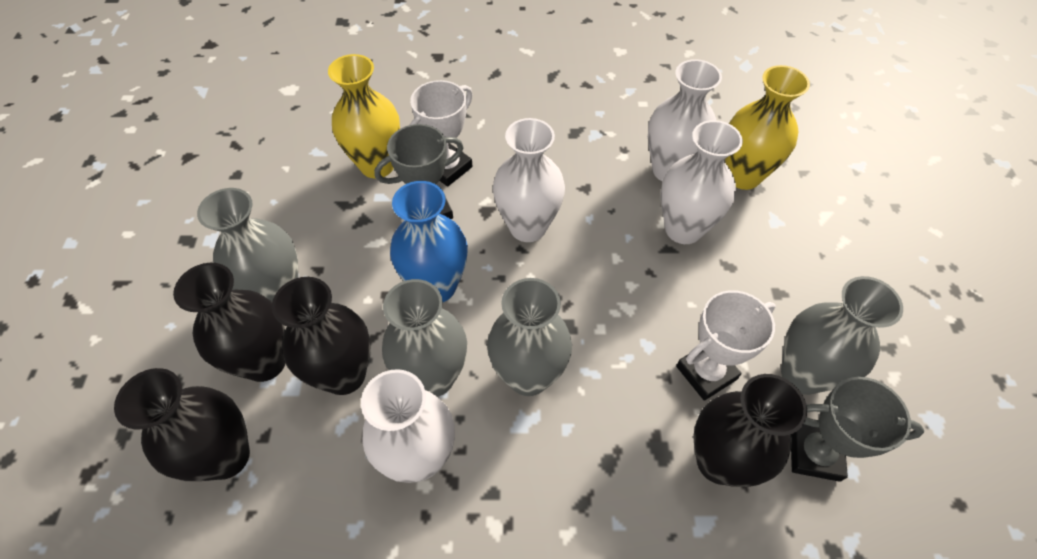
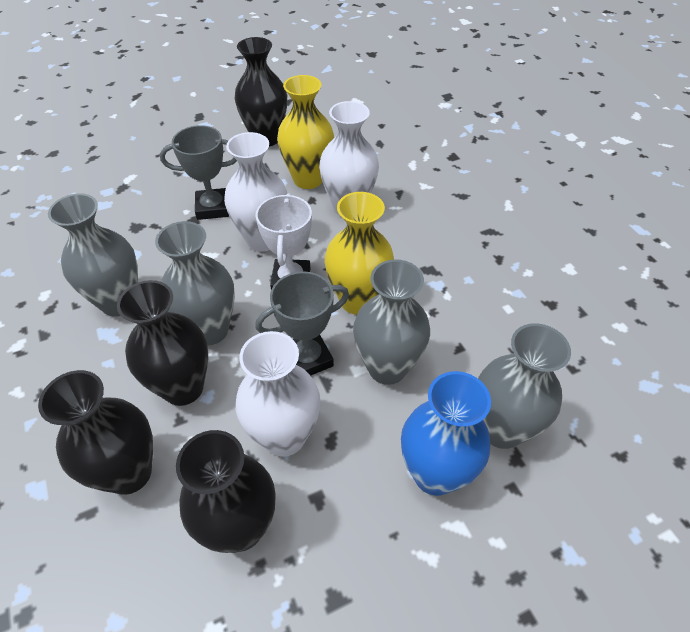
white trophy: 2 -> 1
white vase: 4 -> 3

